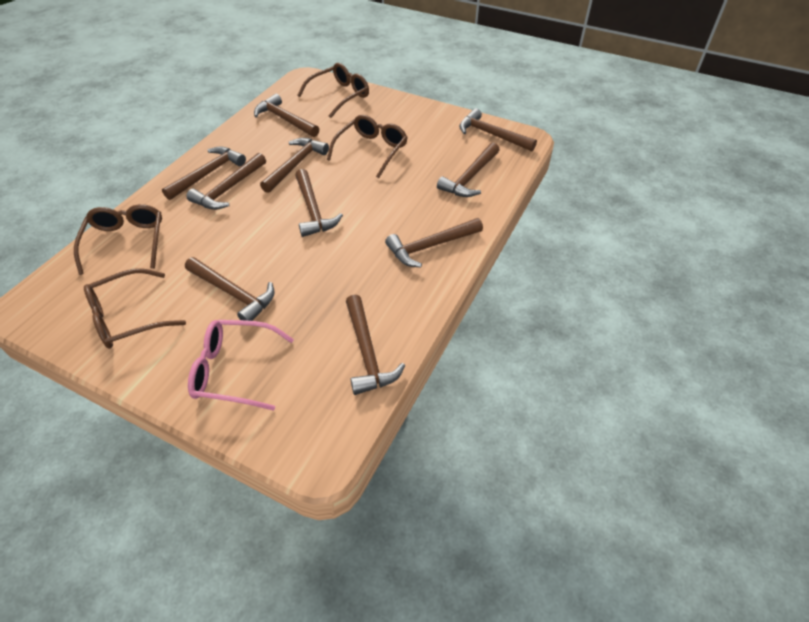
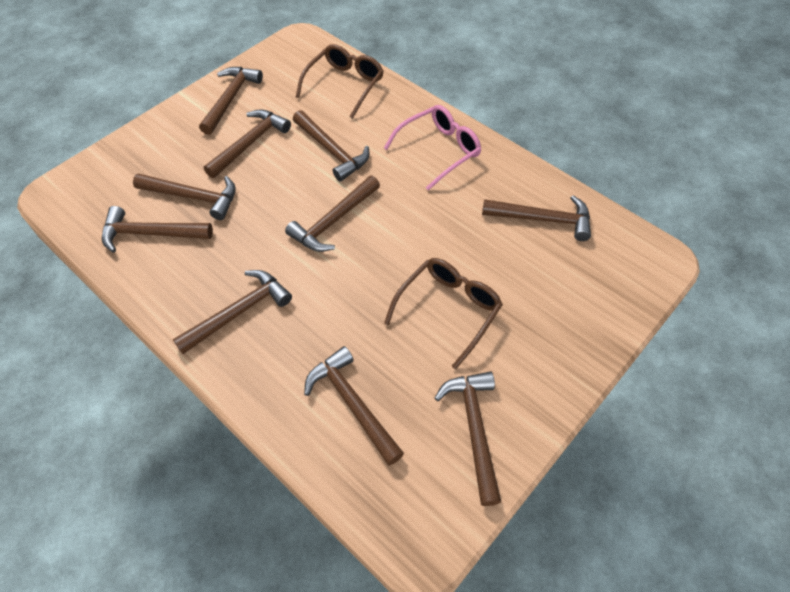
brown glasses: 4 -> 2

